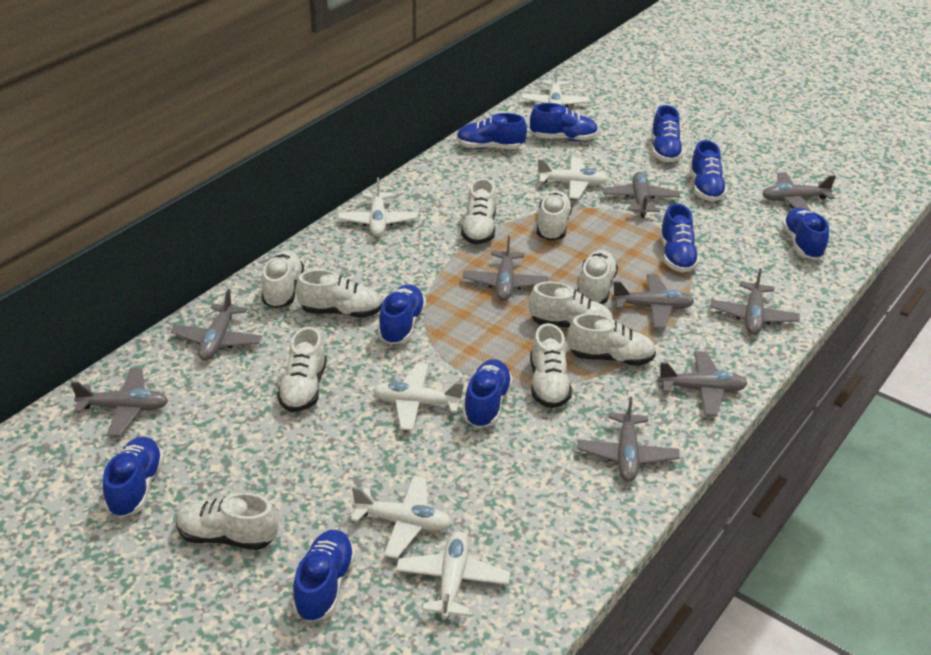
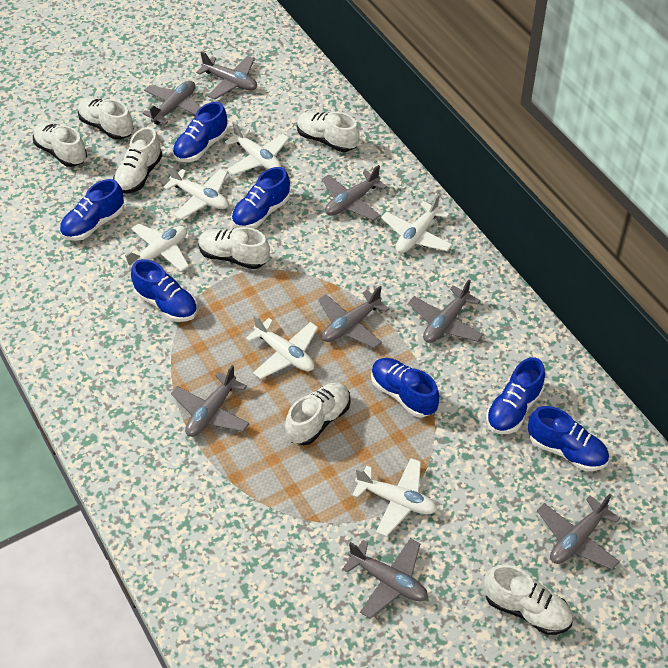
blue shoe: 10 -> 7
grey plane: 9 -> 8
white shoe: 10 -> 7

